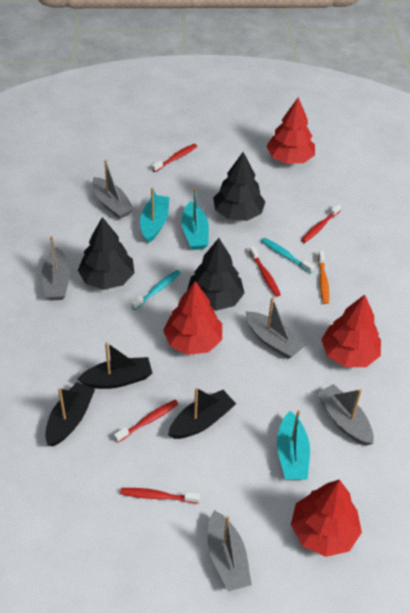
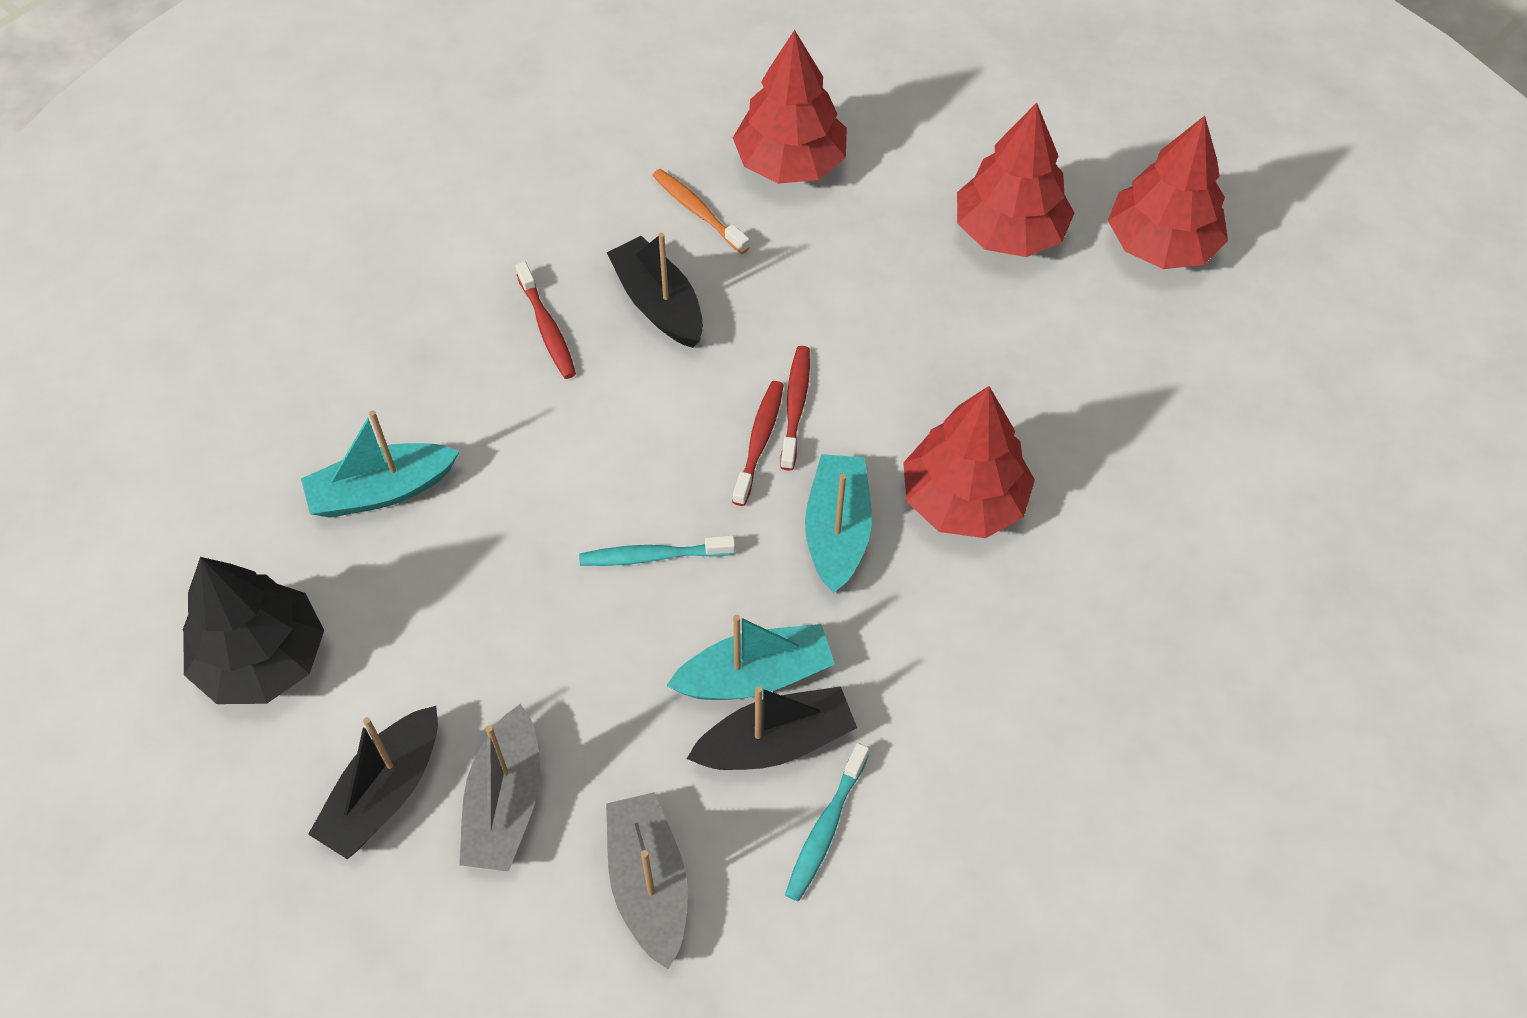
black tree: 3 -> 1
grey boat: 5 -> 2
red toothbrush: 5 -> 3

